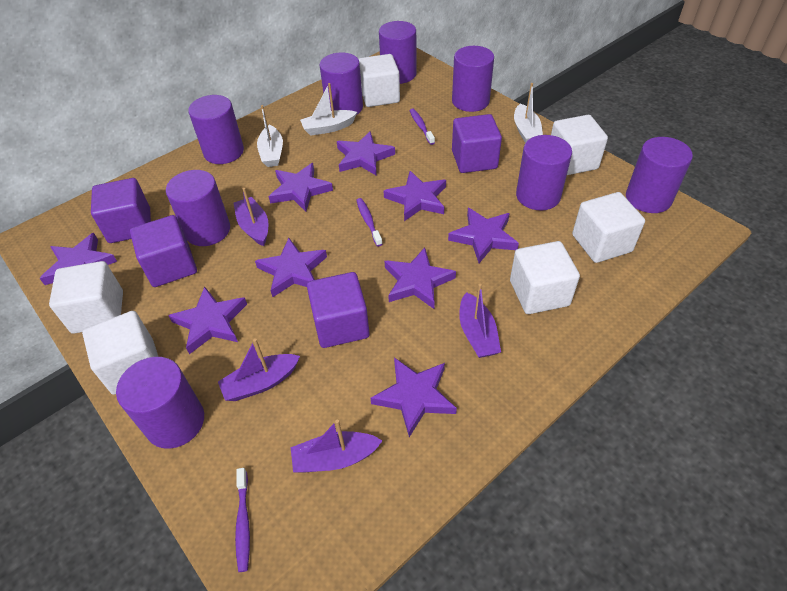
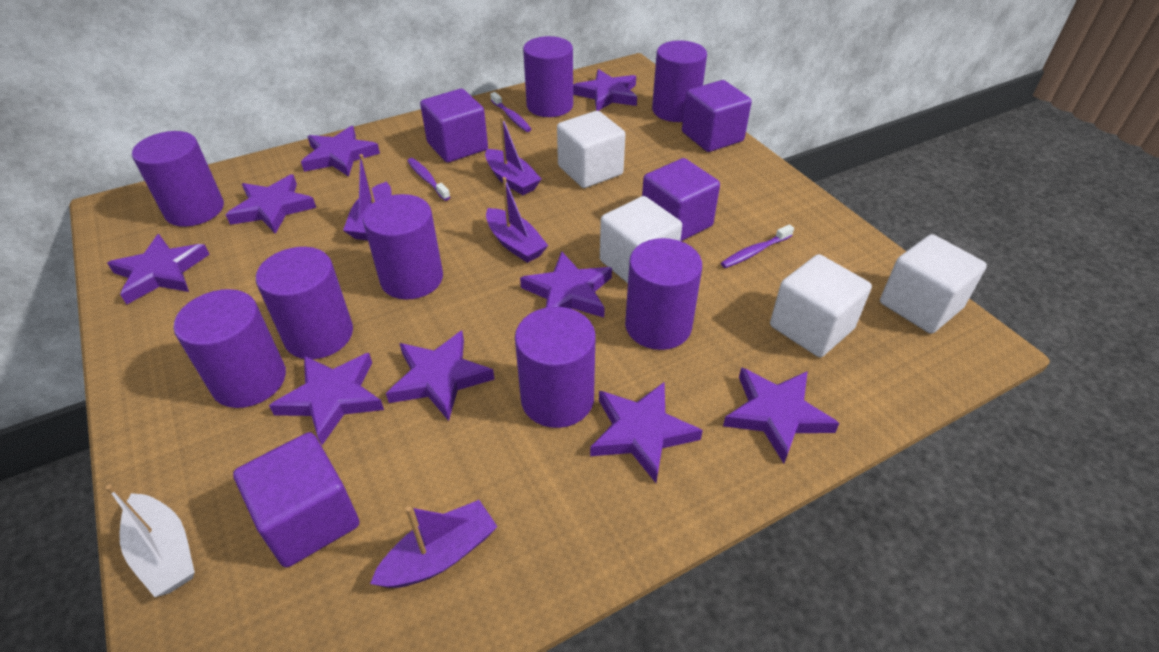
white boat: 3 -> 1
white cube: 6 -> 4

